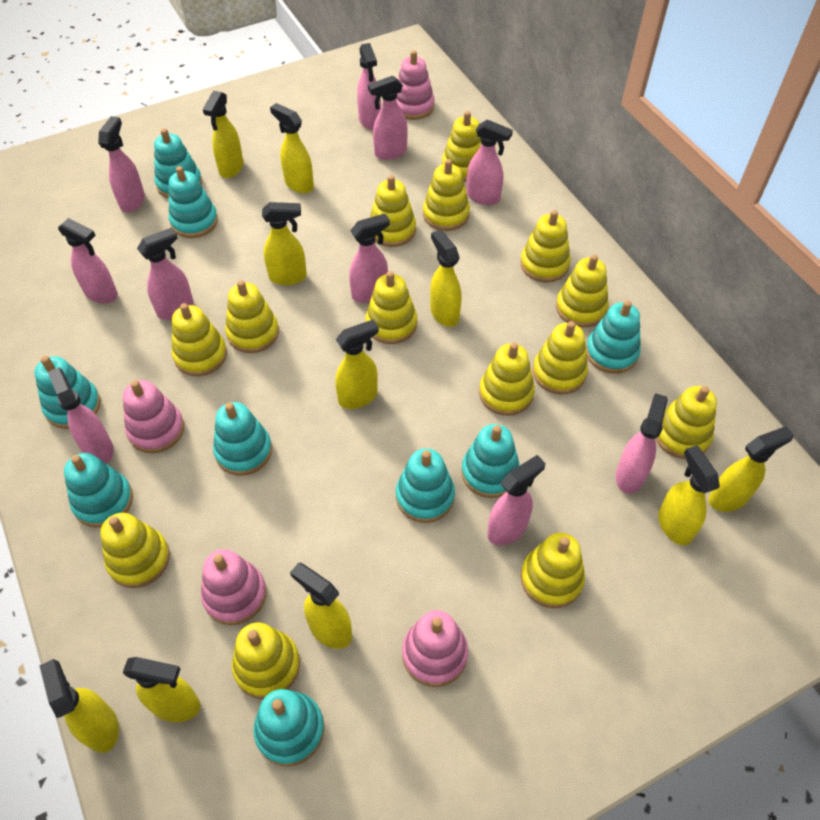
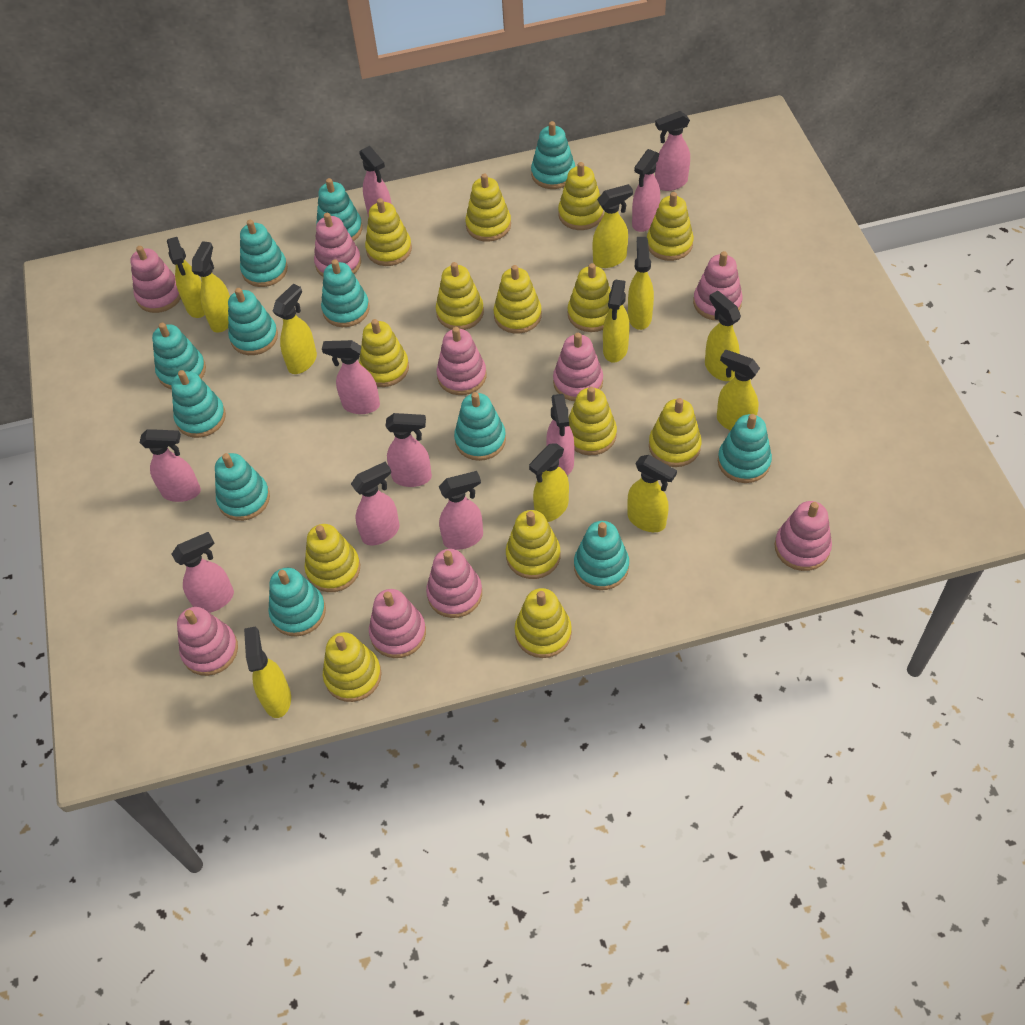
pink stacking toy: 4 -> 9
turquoise stacking toy: 9 -> 12
yellow spray bottle: 10 -> 11

